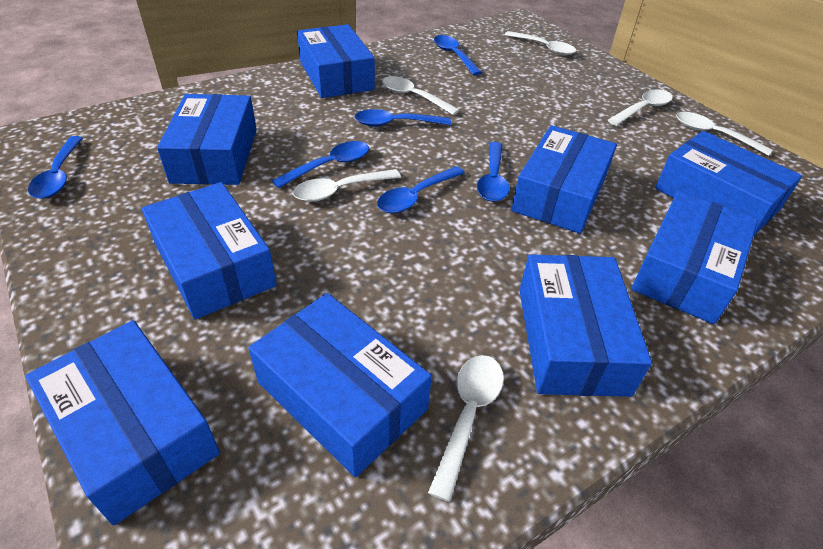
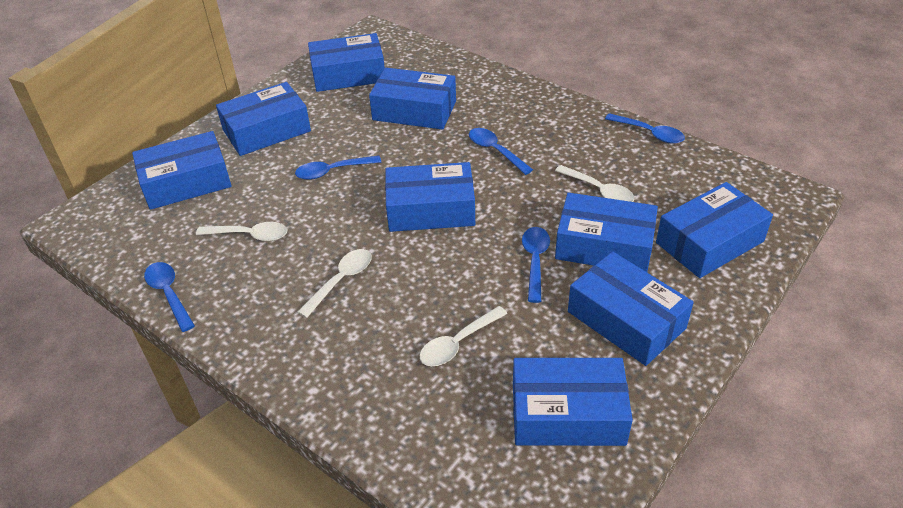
blue spoon: 6 -> 5
white spoon: 6 -> 4

